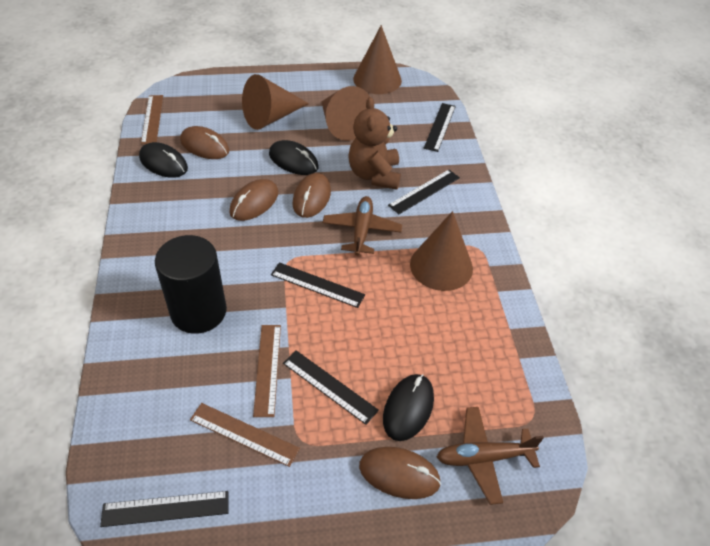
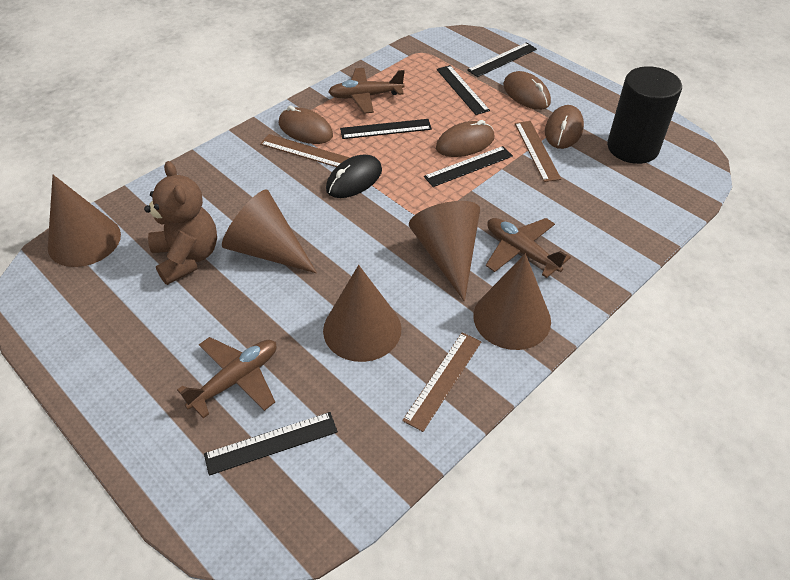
black mouse: 3 -> 1
brown cone: 4 -> 5
brown plane: 2 -> 3

